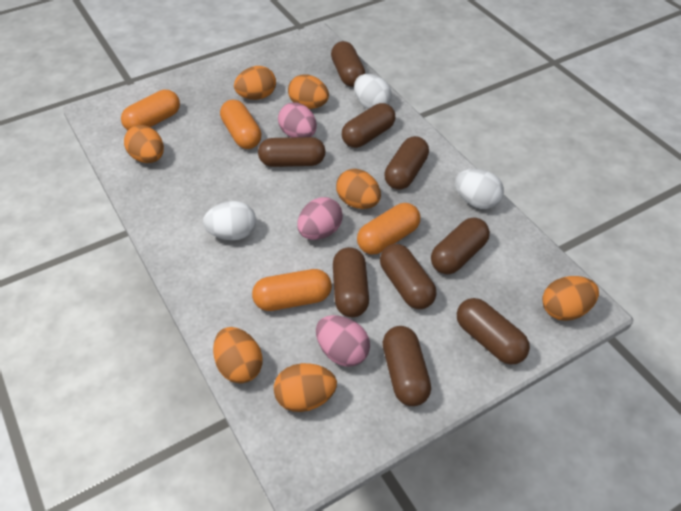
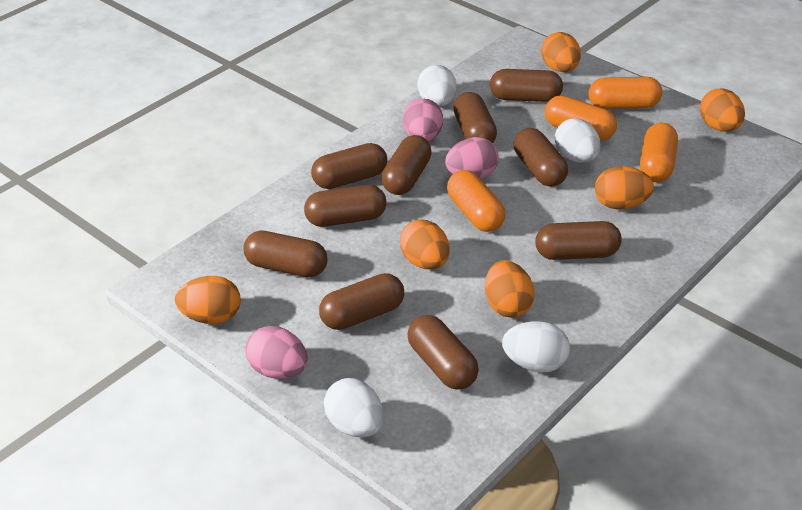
brown capsule: 9 -> 10
orange egg: 7 -> 6
white egg: 3 -> 4

